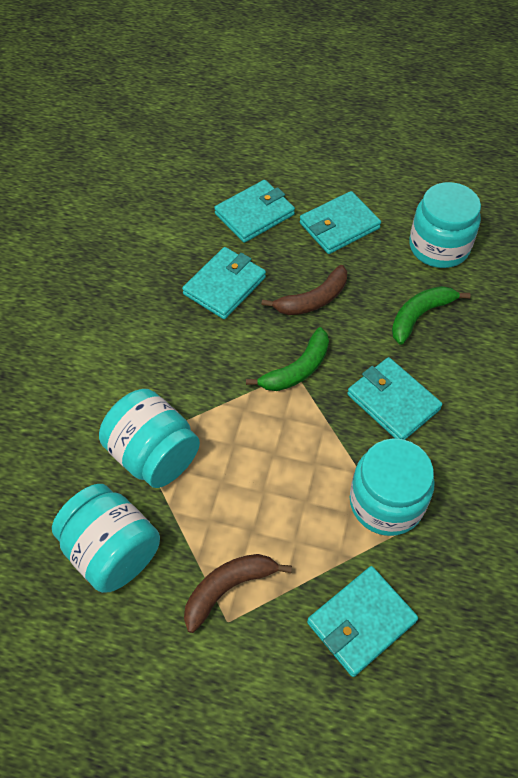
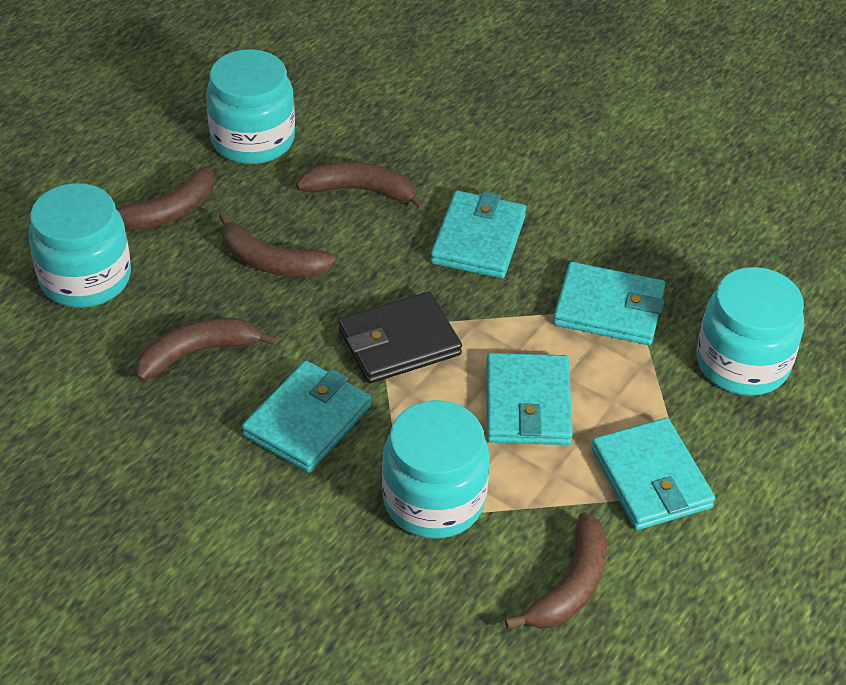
black wallet: 0 -> 1
brown banana: 2 -> 5
green banana: 2 -> 0

